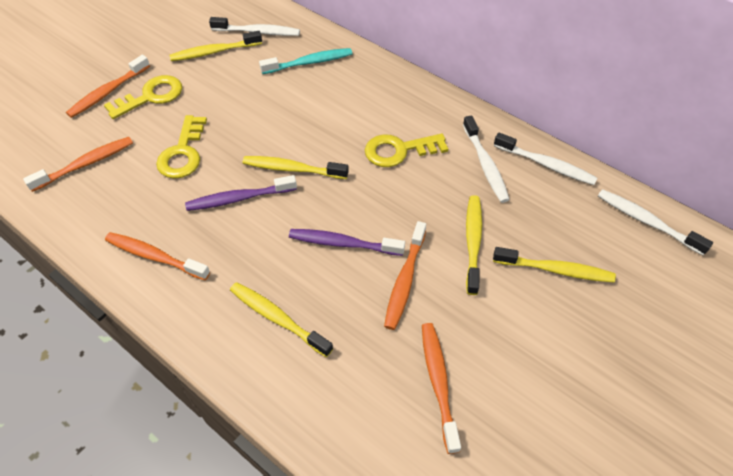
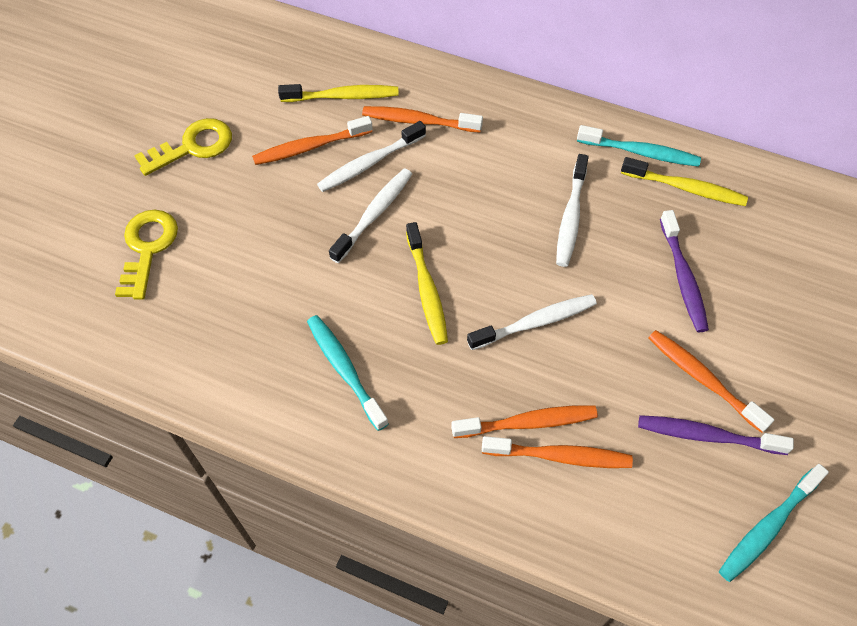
turquoise toothbrush: 1 -> 3
yellow key: 3 -> 2
yellow toothbrush: 5 -> 3

